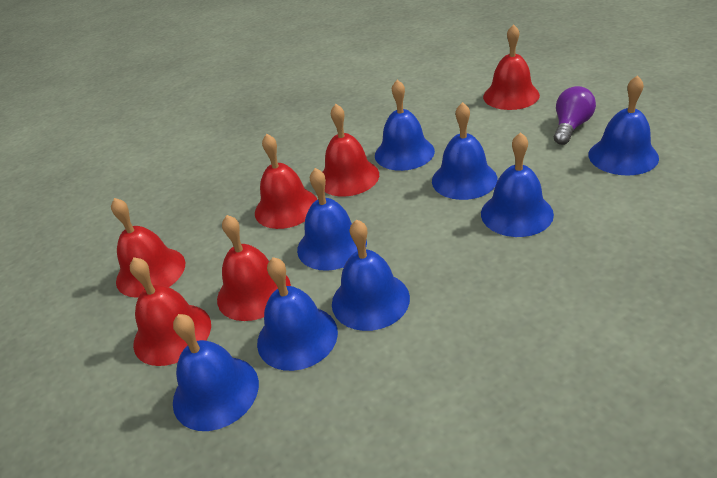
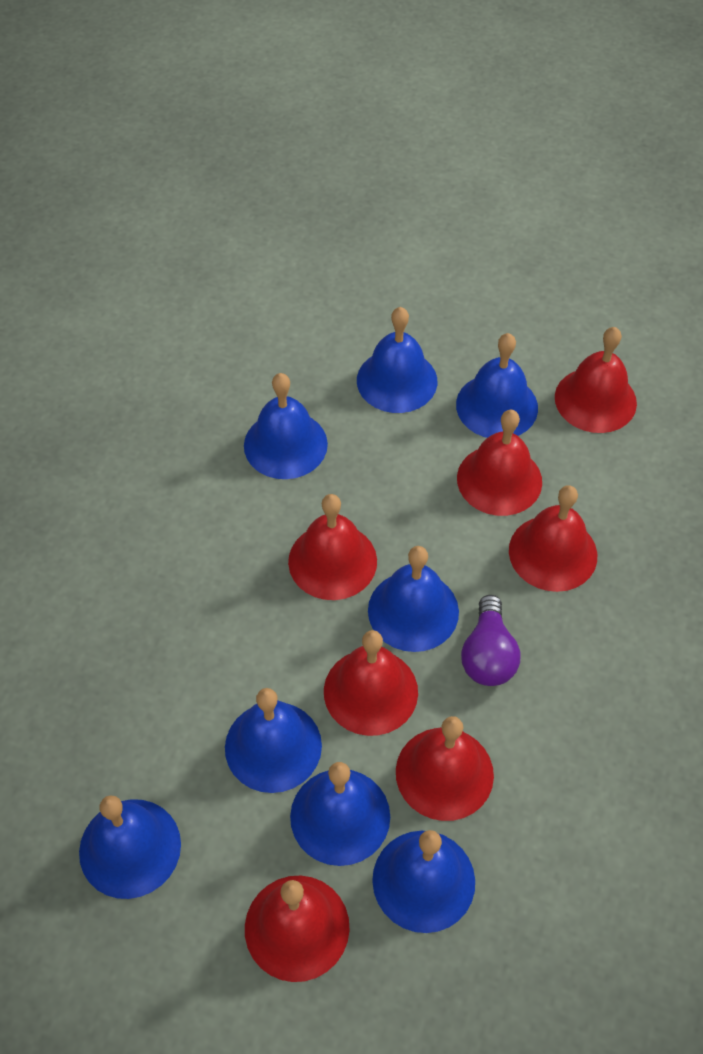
red bell: 6 -> 7

